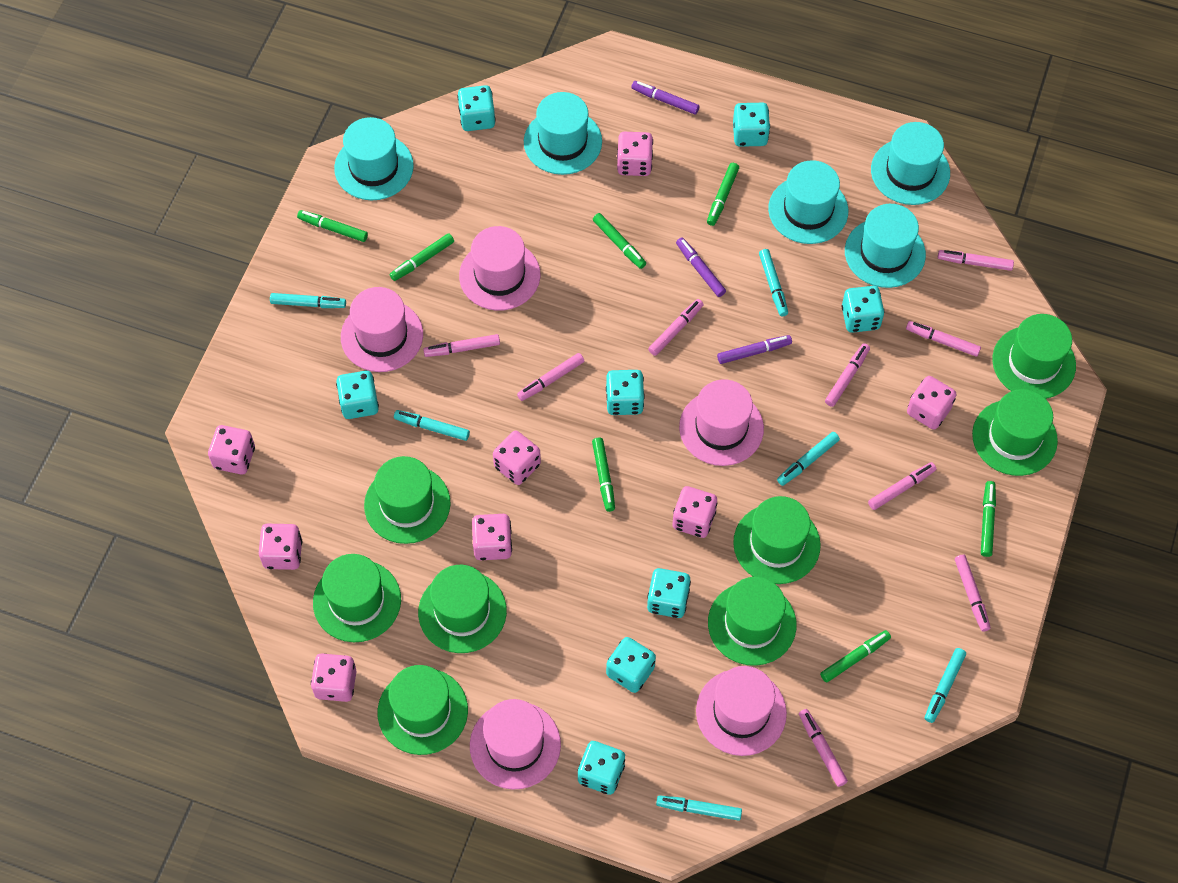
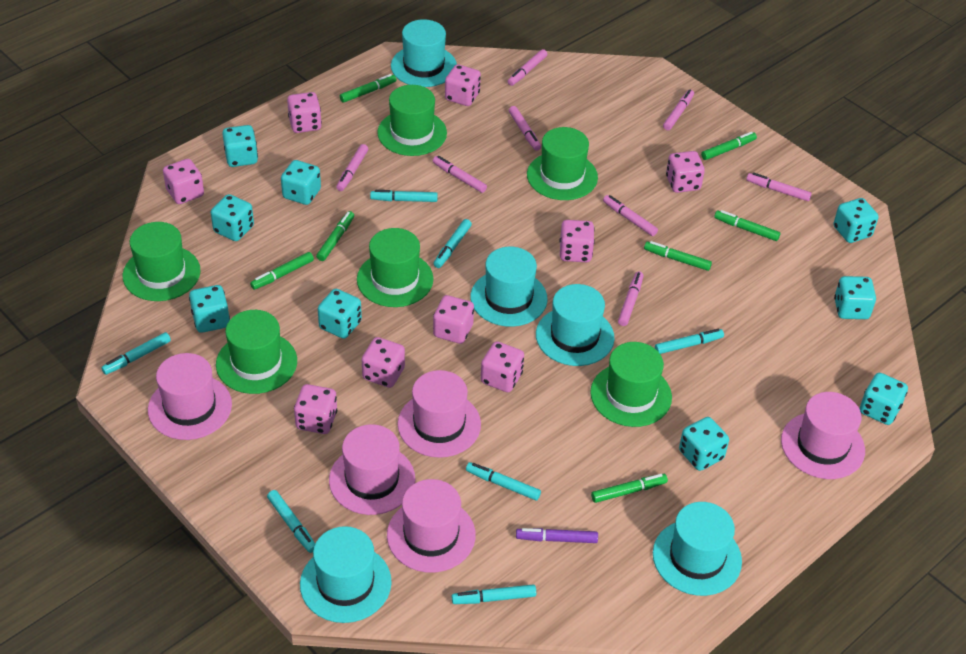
green hat: 8 -> 6
pink dice: 8 -> 9
pink marker: 9 -> 8
purple marker: 3 -> 1
turquoise dice: 8 -> 9
turquoise marker: 6 -> 7

